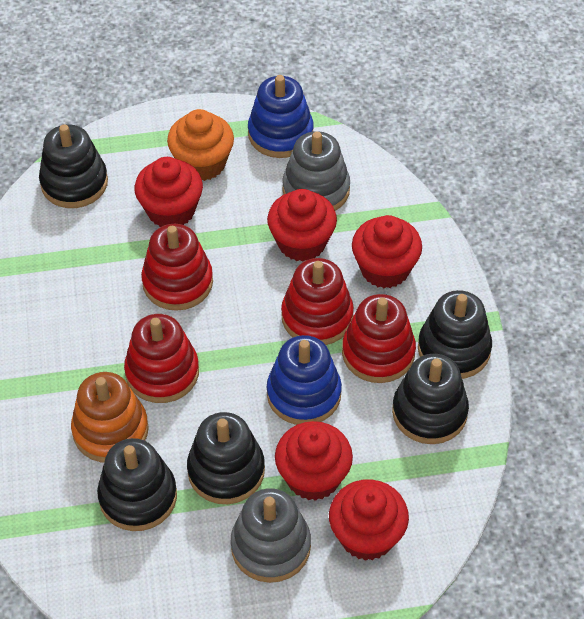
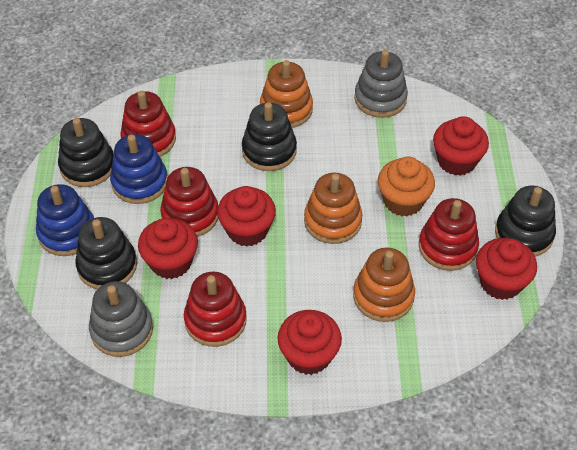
black stacking toy: 5 -> 4
orange stacking toy: 1 -> 3

